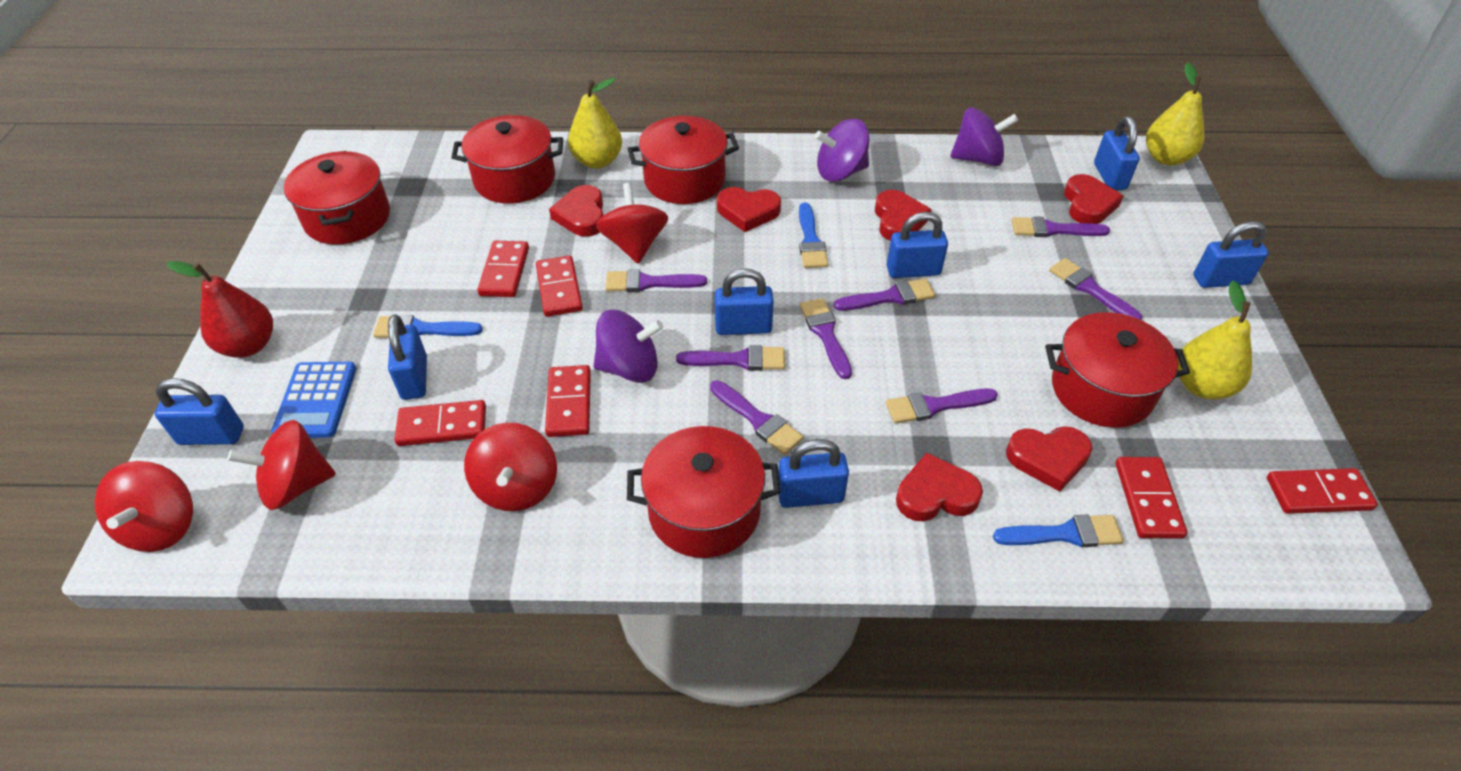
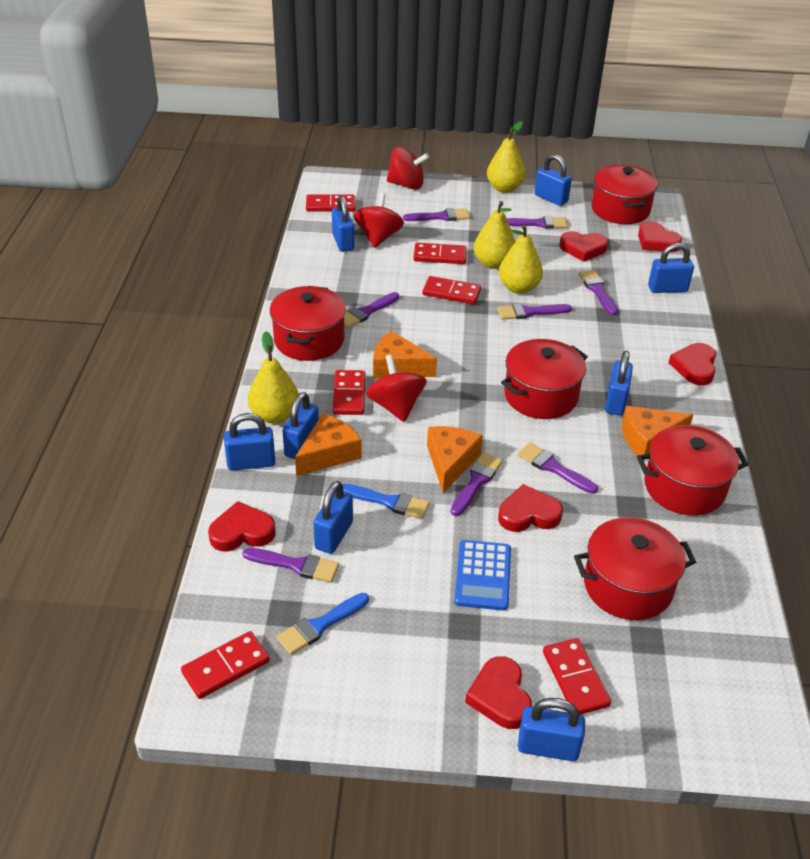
blue brush: 3 -> 2
blue padlock: 7 -> 8
orange cheese: 0 -> 4
purple spinning top: 3 -> 0
red pear: 1 -> 0
red spinning top: 4 -> 3
yellow pear: 3 -> 4

